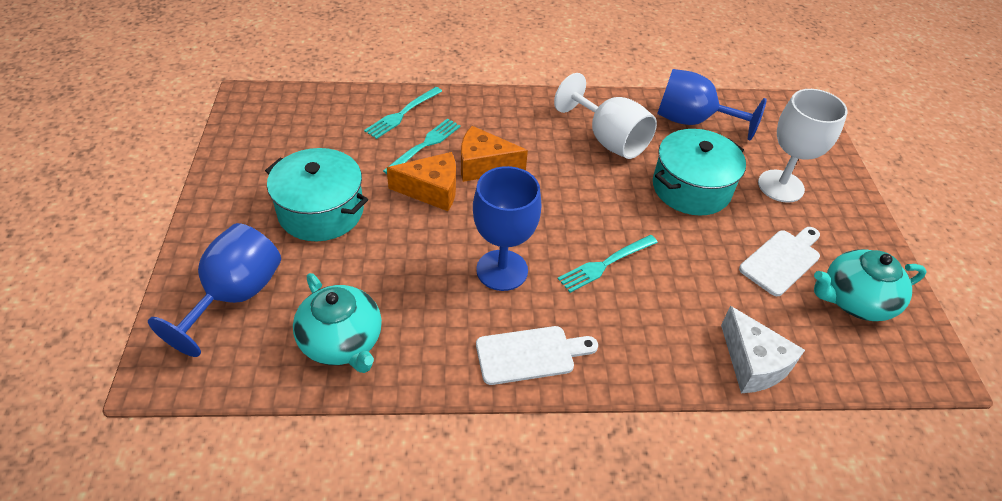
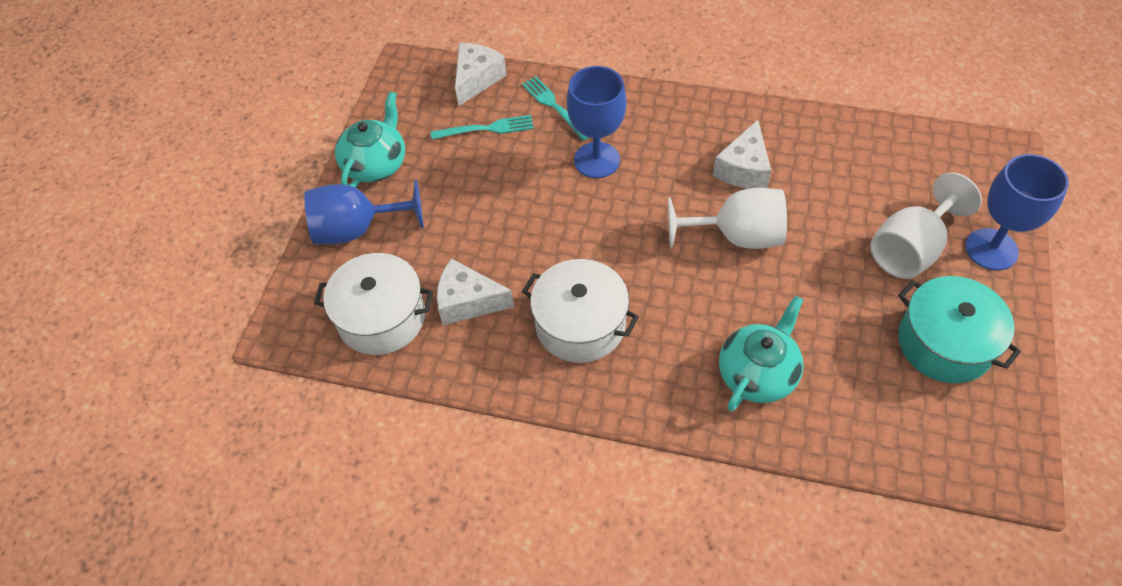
orange cheese: 2 -> 0
turquoise fork: 3 -> 2
turquoise pot: 2 -> 1
white cheese: 1 -> 3
white cutting board: 2 -> 0
white pot: 0 -> 2

